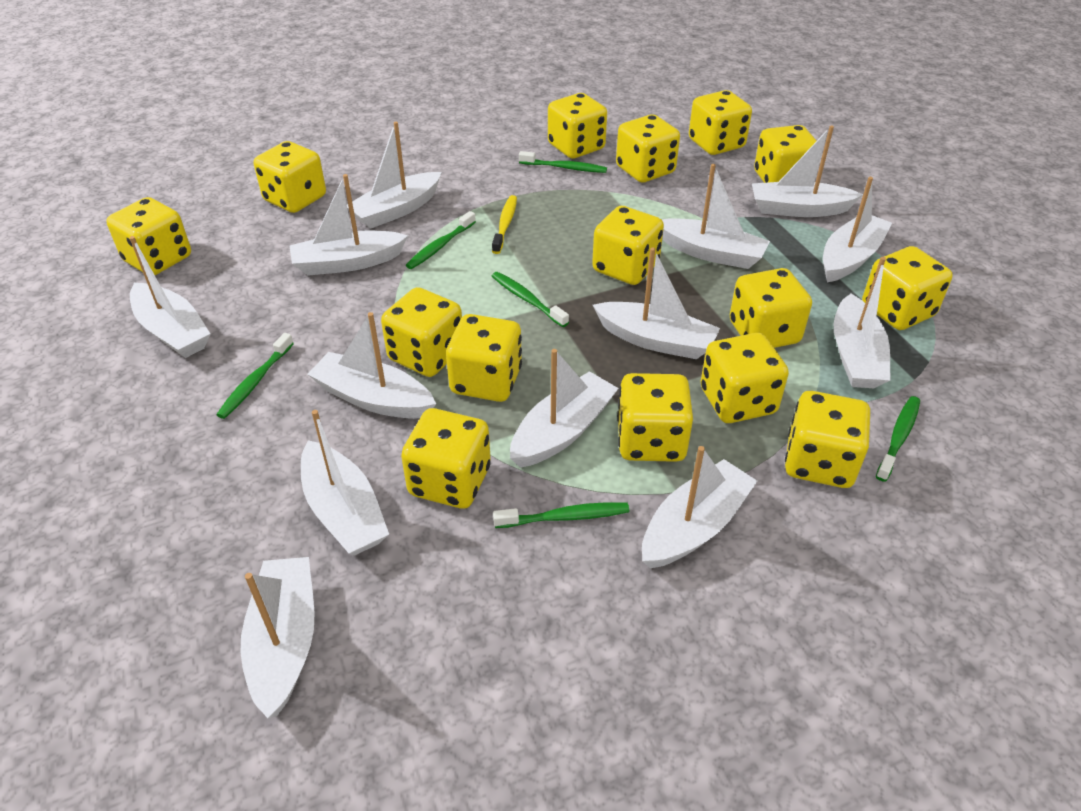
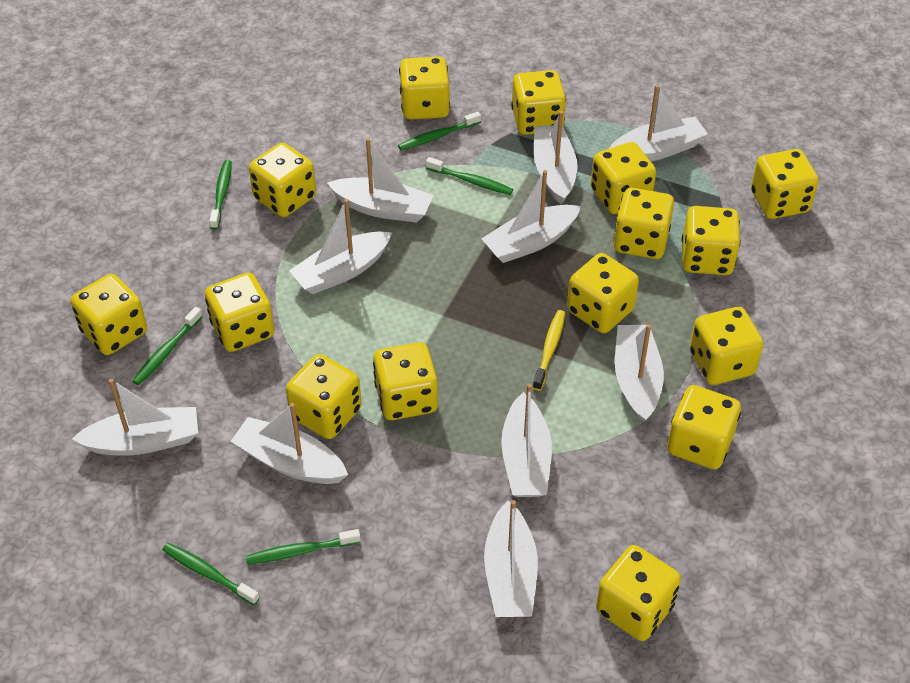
white boat: 13 -> 10

